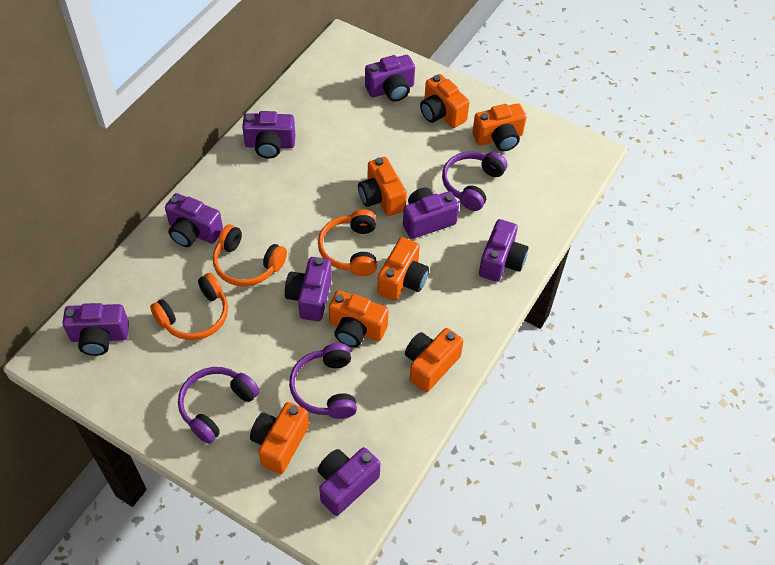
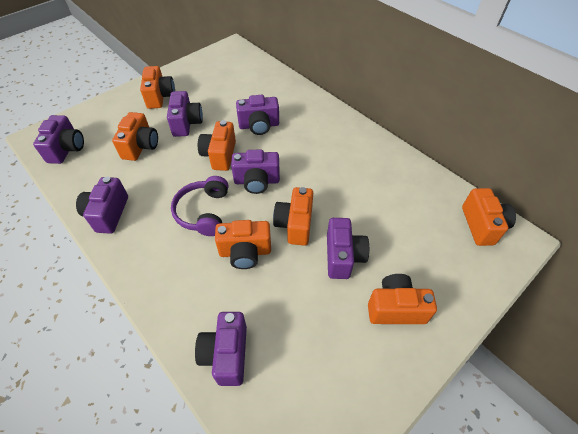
orange headphones: 3 -> 0
purple camera: 8 -> 7
purple headphones: 3 -> 1

